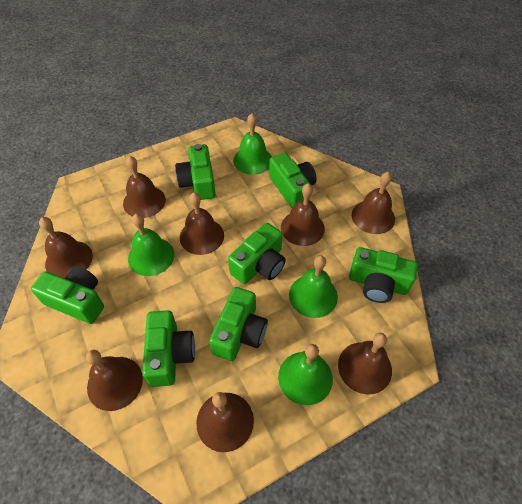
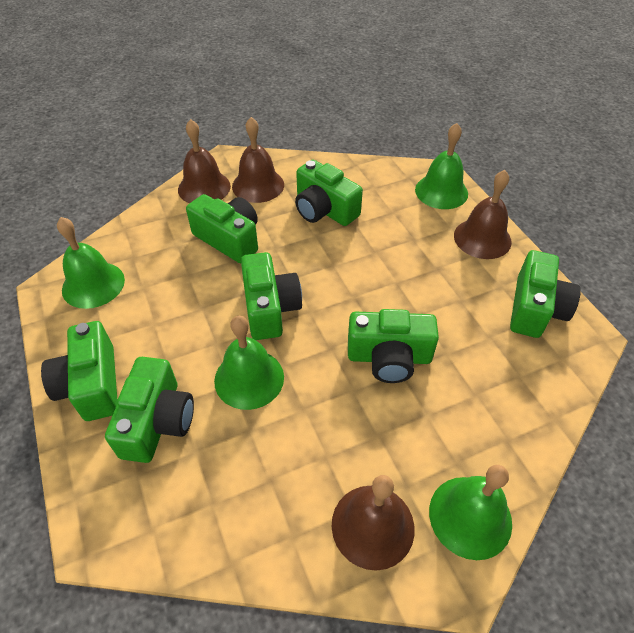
brown bell: 8 -> 4

